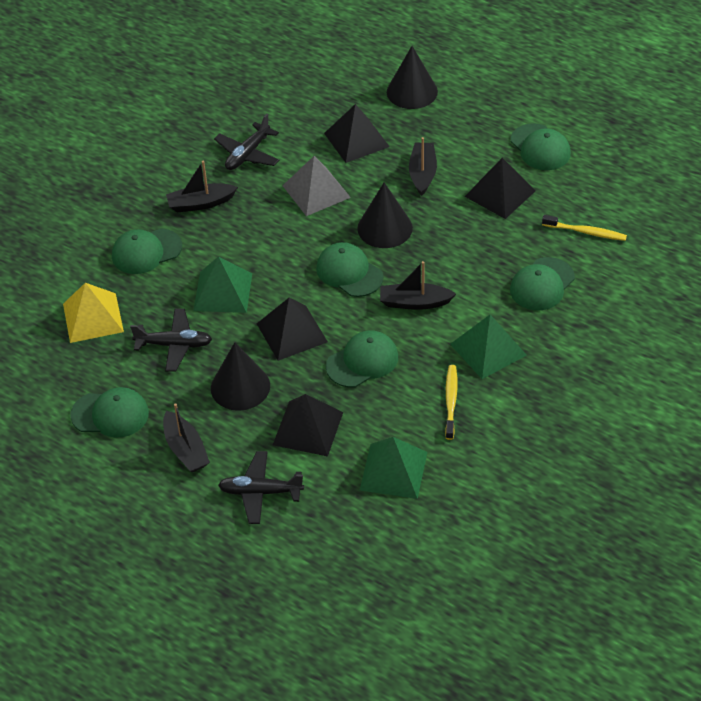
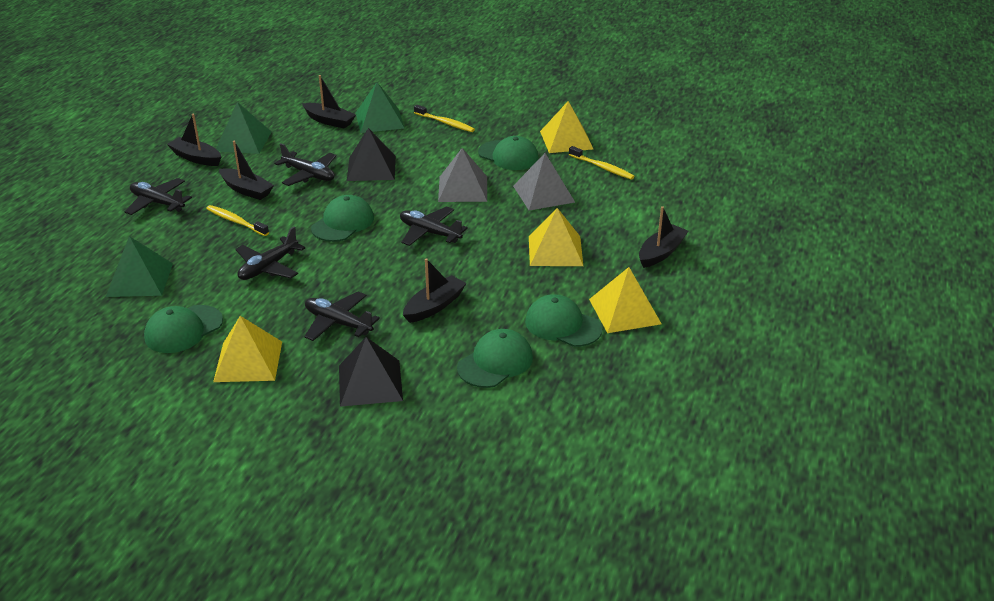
black boat: 4 -> 5
black cone: 3 -> 0
black plane: 3 -> 5
black pyramid: 4 -> 2
green cap: 6 -> 5
grey pyramid: 1 -> 2
yellow pyramid: 1 -> 4
yellow toothbrush: 2 -> 3

